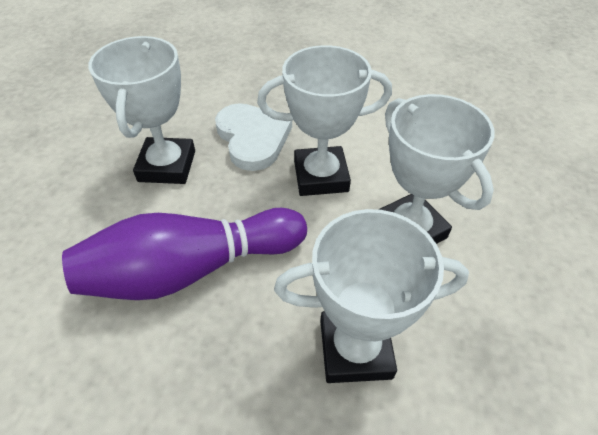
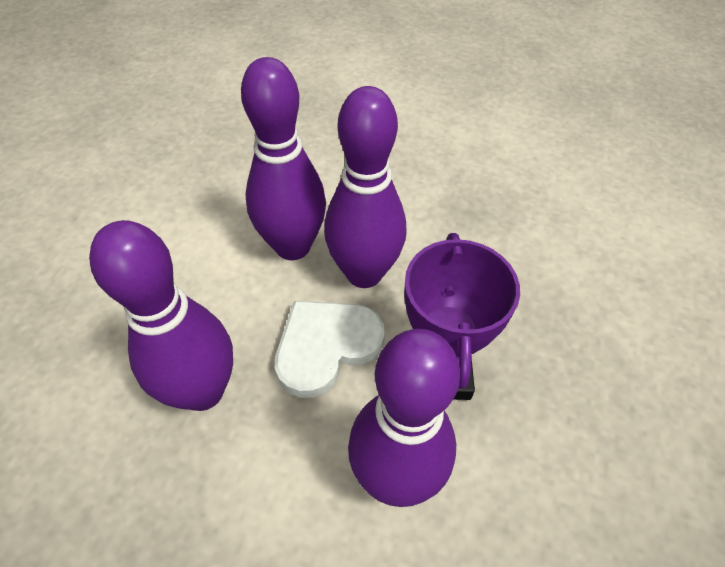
purple bowling pin: 1 -> 4
purple trophy: 0 -> 1
white trophy: 4 -> 0

